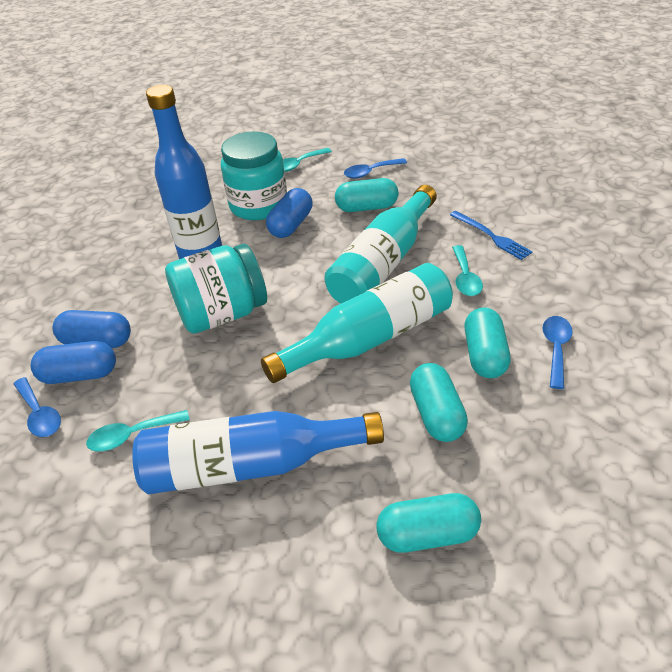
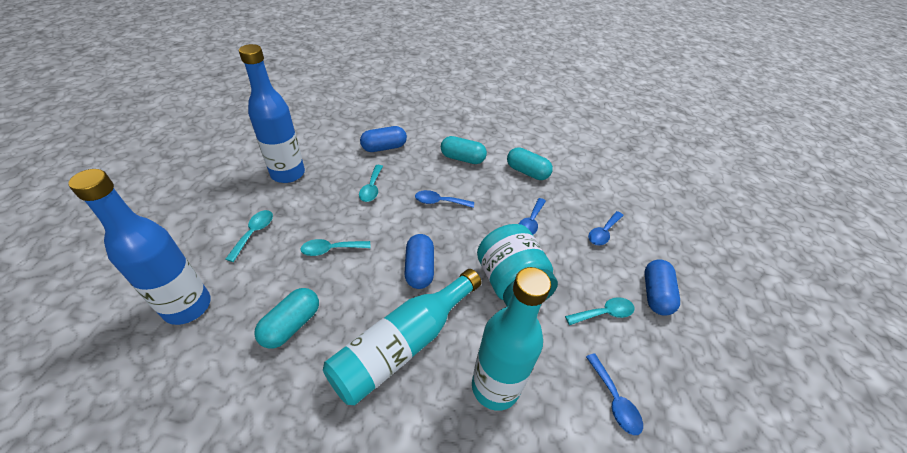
blue fork: 1 -> 0
blue spoon: 3 -> 4
turquoise capsule: 4 -> 3
turquoise jar: 2 -> 1
turquoise spoon: 3 -> 4

